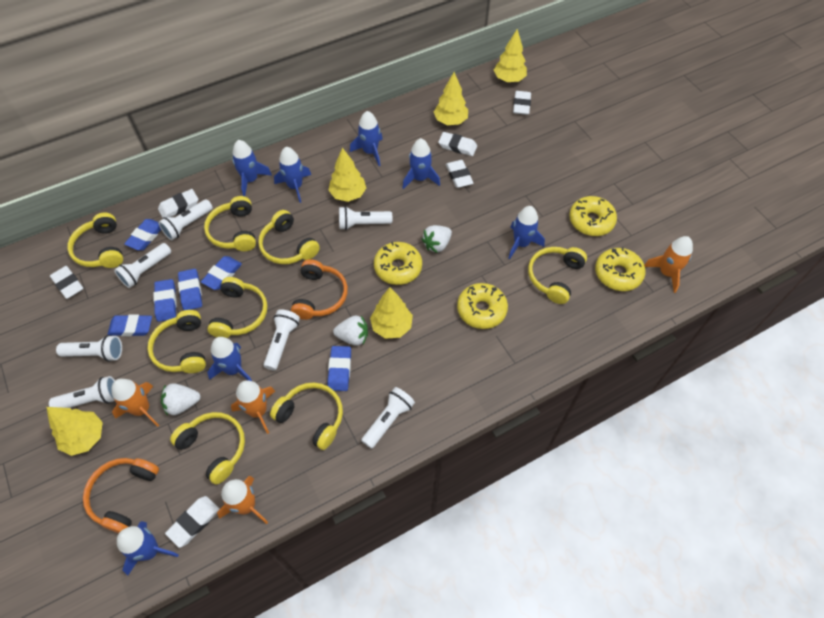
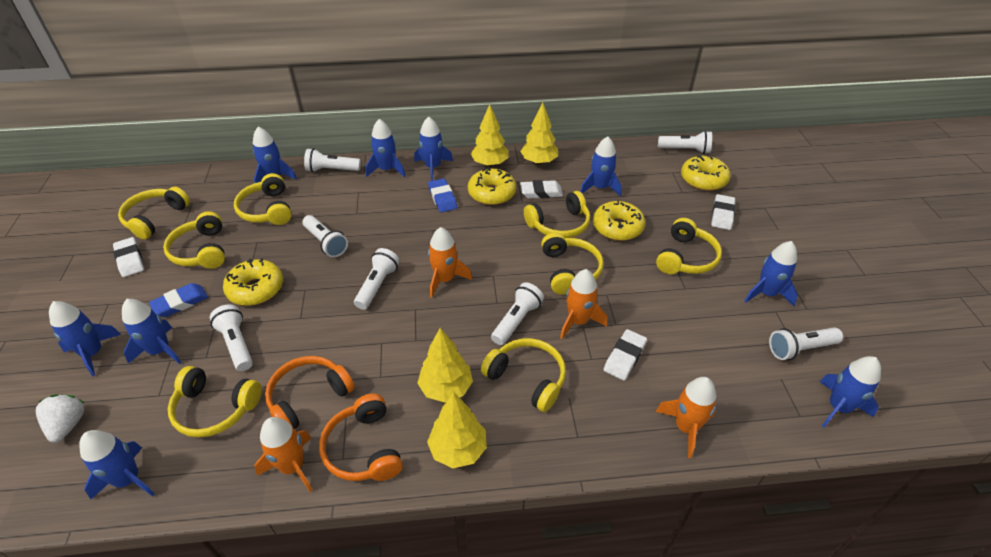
blue eraser: 6 -> 2
blue rocket: 7 -> 9
white eraser: 6 -> 4
white strawberry: 3 -> 1
yellow tree: 5 -> 4

